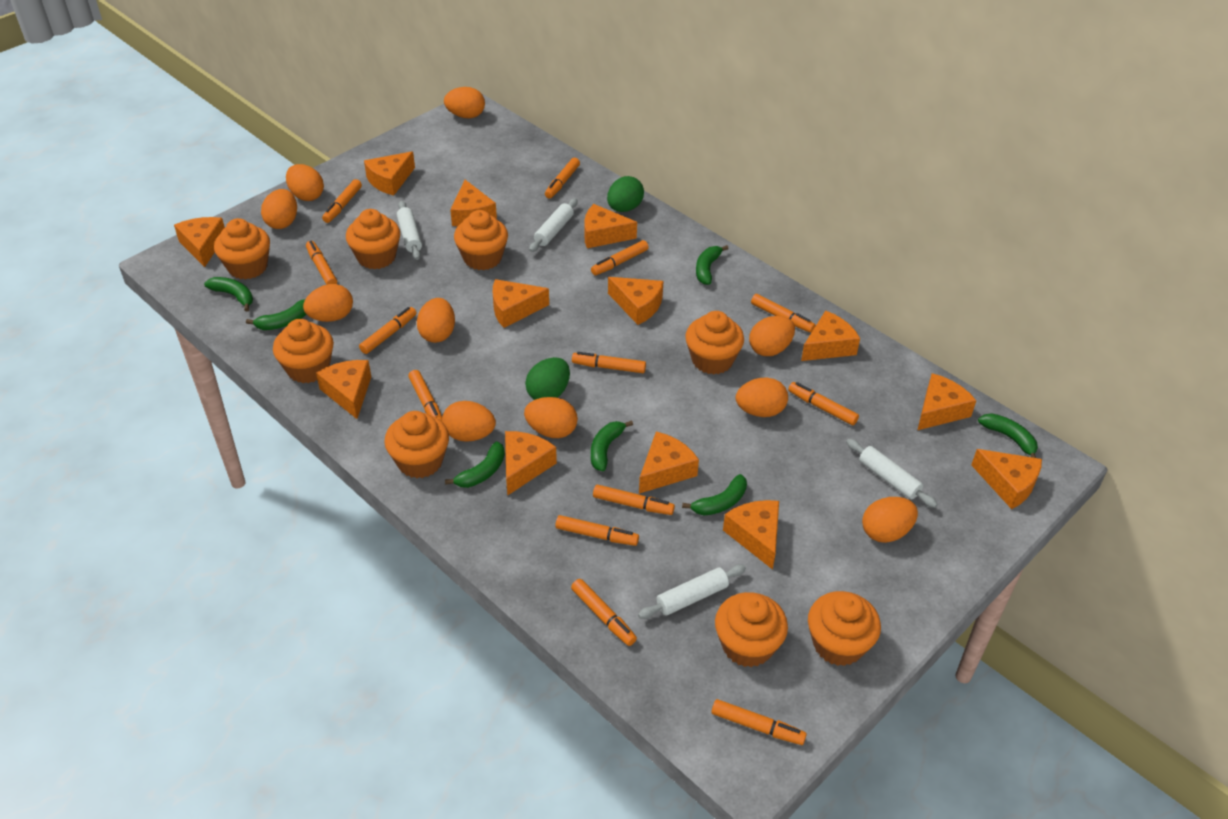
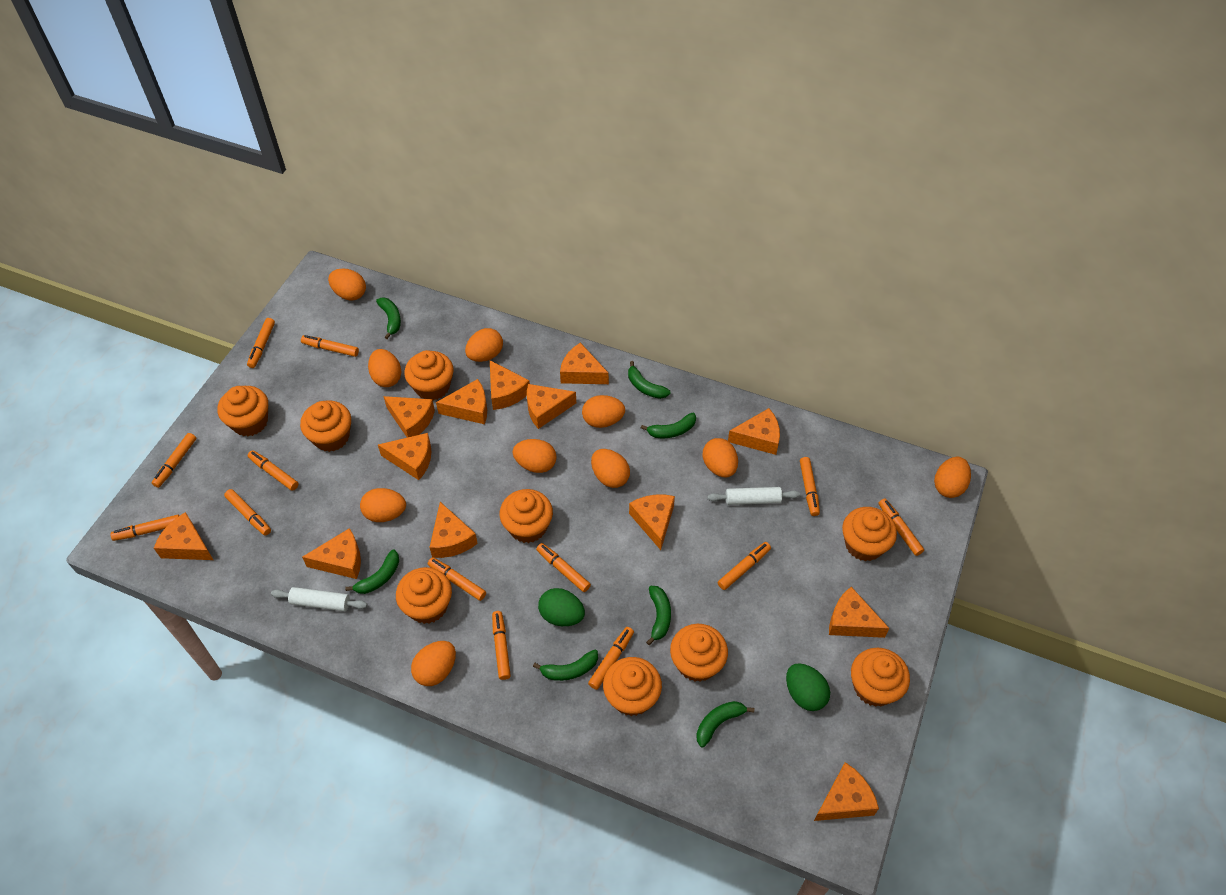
orange cupcake: 8 -> 9
white rolling pin: 4 -> 2

